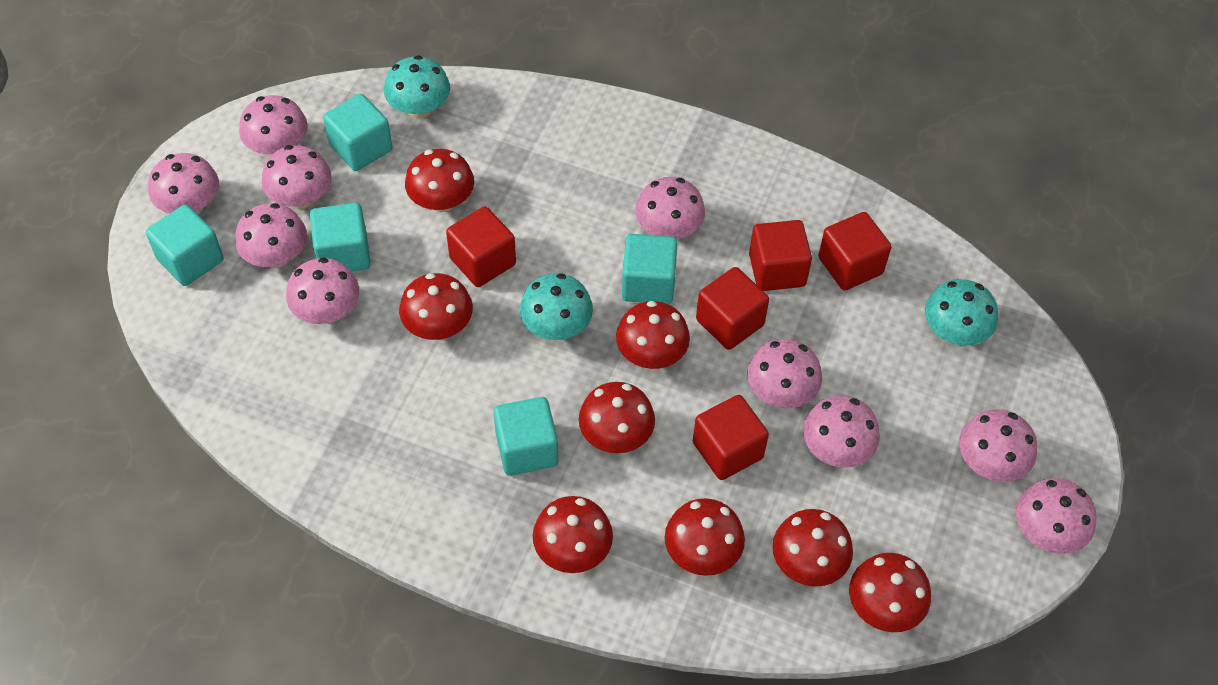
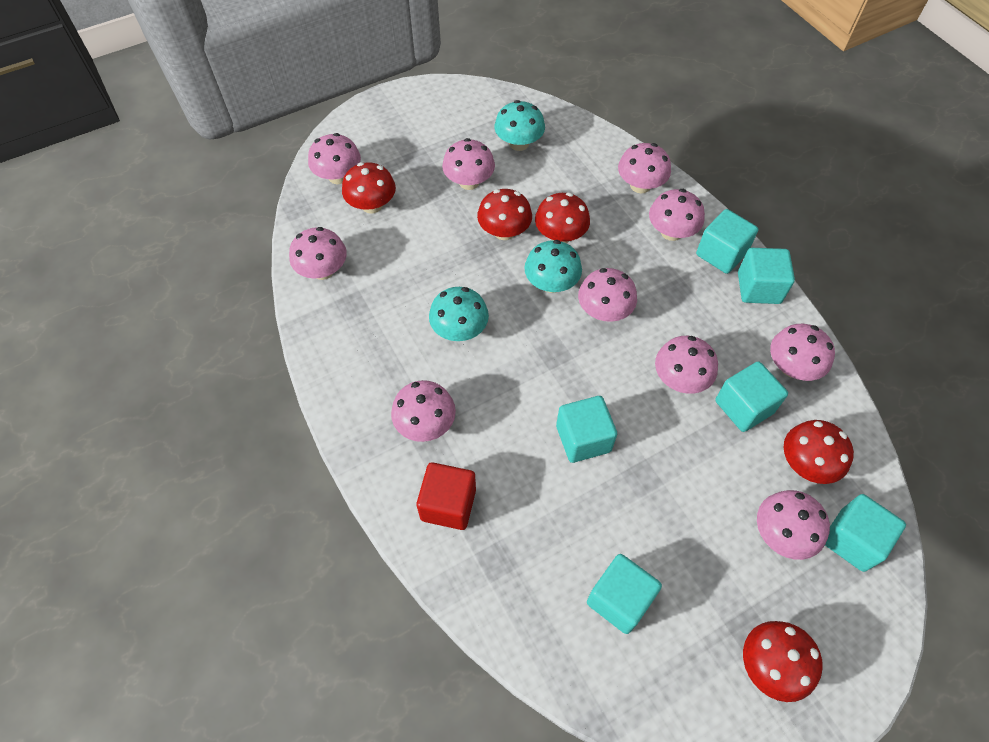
red cube: 5 -> 1
red mushroom: 8 -> 5
turquoise cube: 5 -> 6

